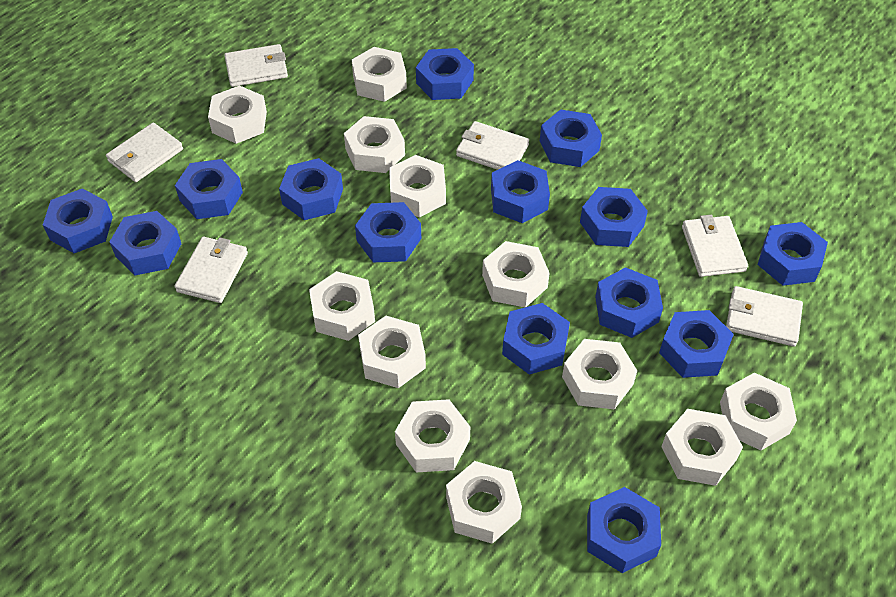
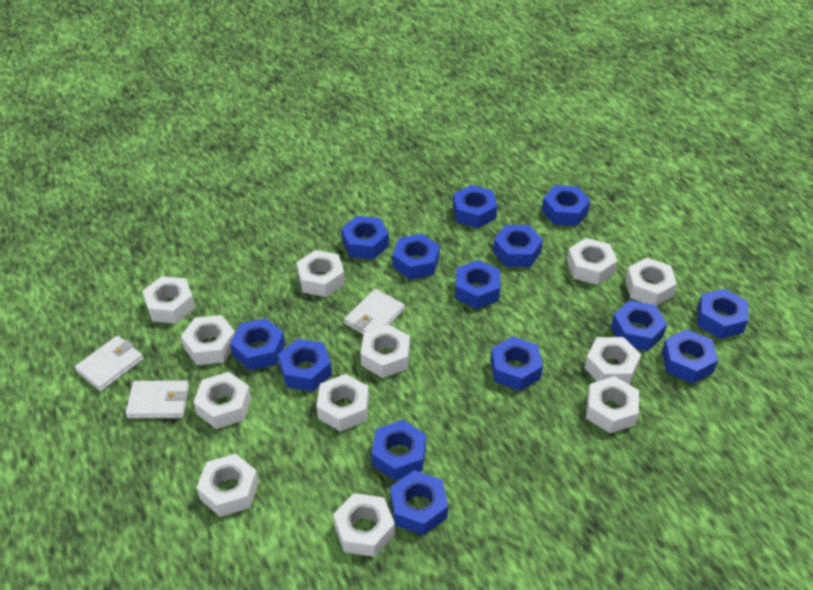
white wallet: 6 -> 3

